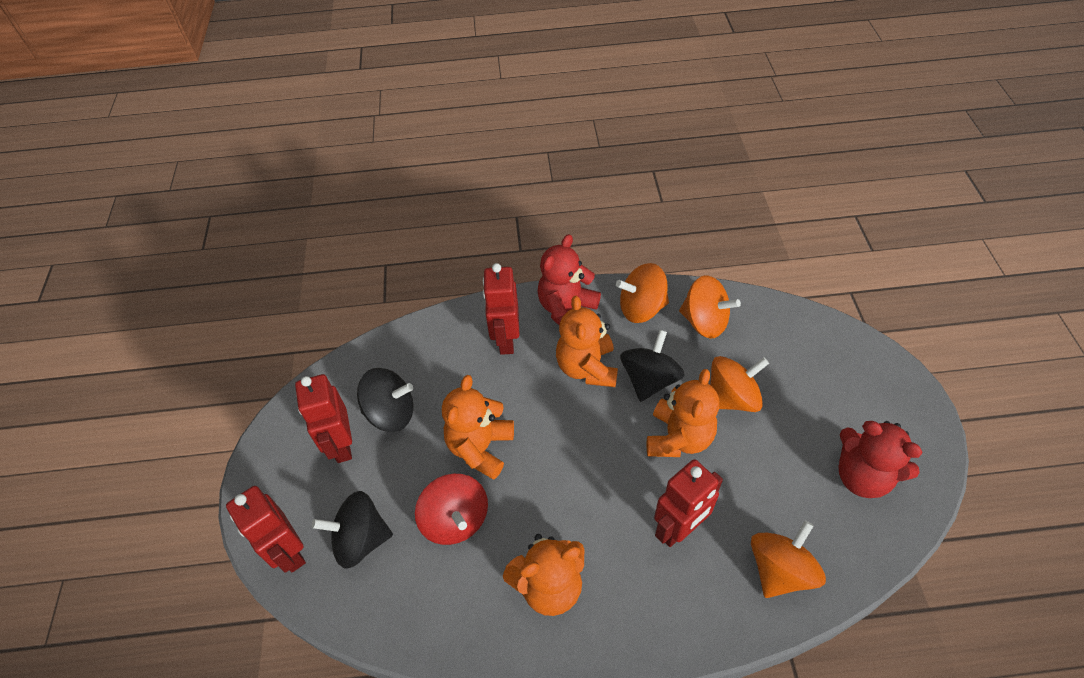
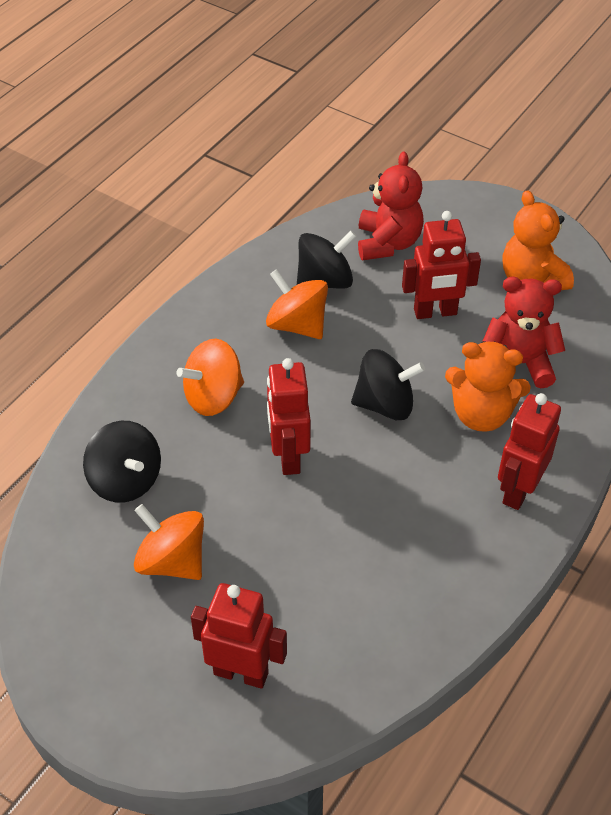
orange spinning top: 4 -> 3
orange teddy bear: 4 -> 2
red spinning top: 1 -> 0

